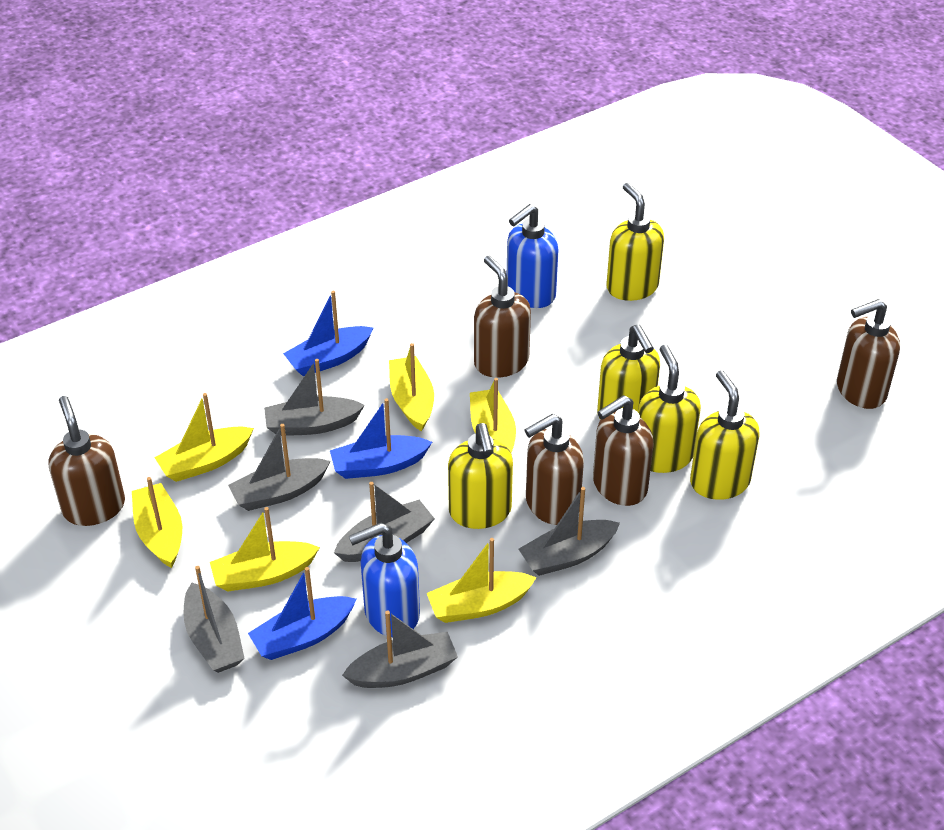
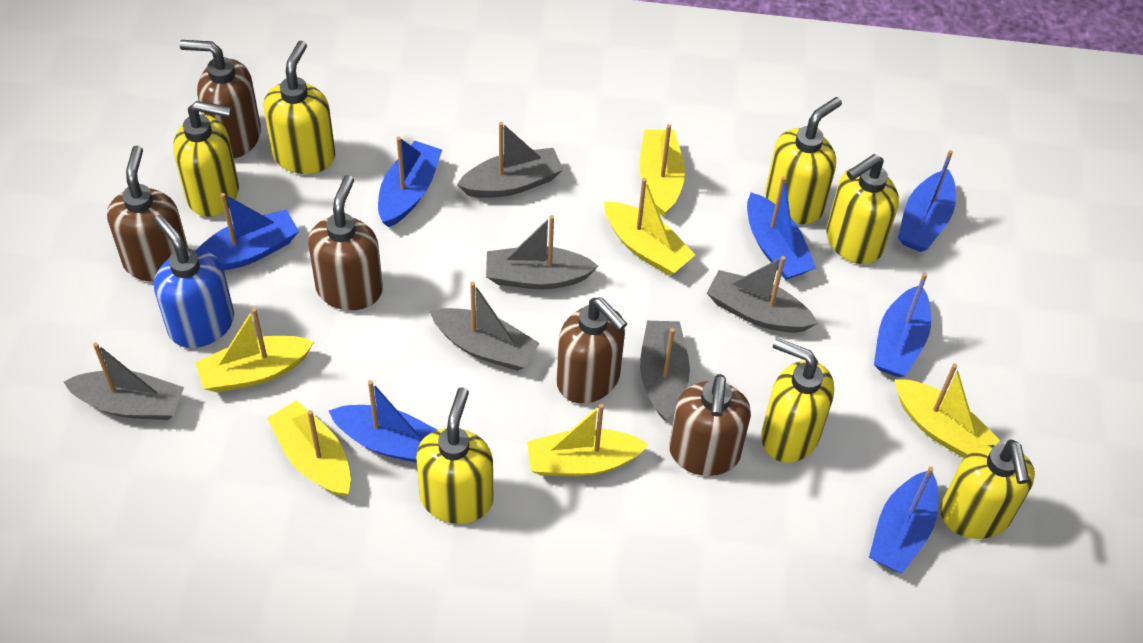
blue boat: 3 -> 7
blue soap dispenser: 2 -> 1
yellow soap dispenser: 5 -> 7

